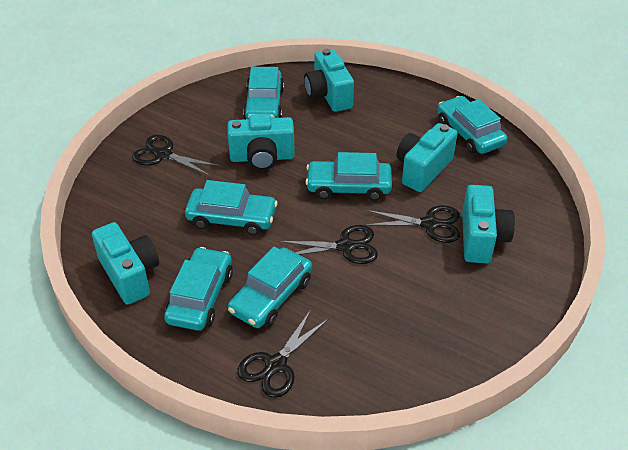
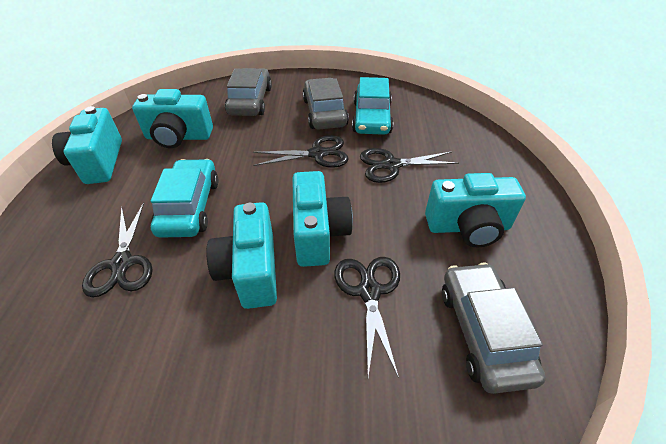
grey car: 0 -> 3
turquoise car: 6 -> 2

